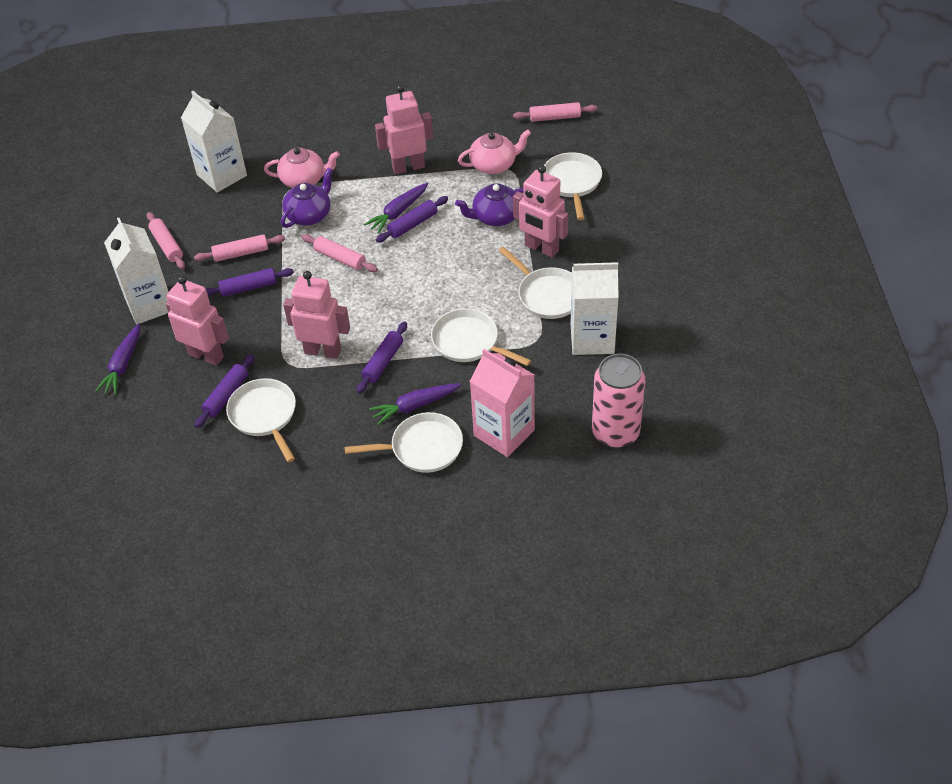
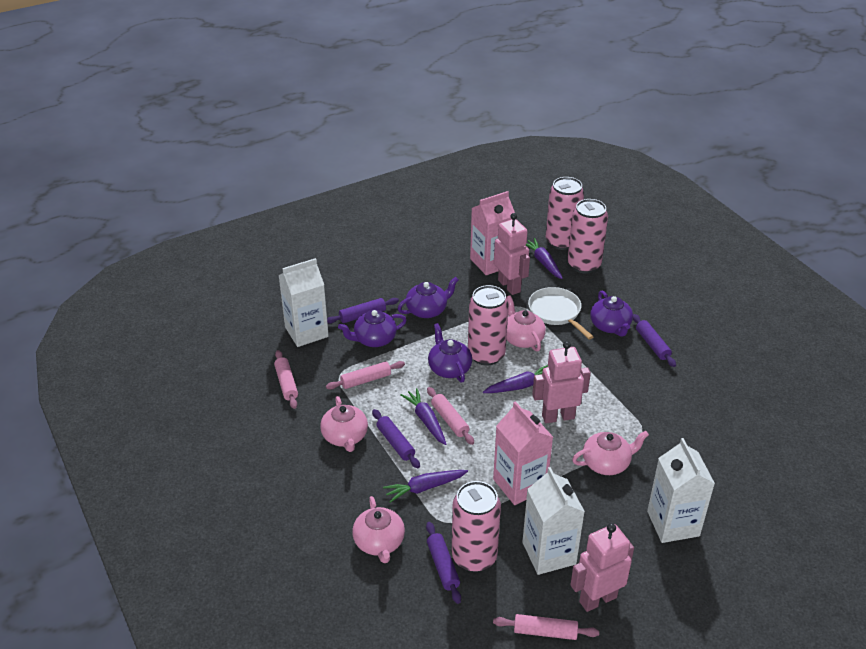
pink can: 1 -> 4
pink carton: 1 -> 2
pink robot: 4 -> 3
pink teapot: 2 -> 4
purple carrot: 3 -> 4
purple teapot: 2 -> 4
white pan: 5 -> 1

